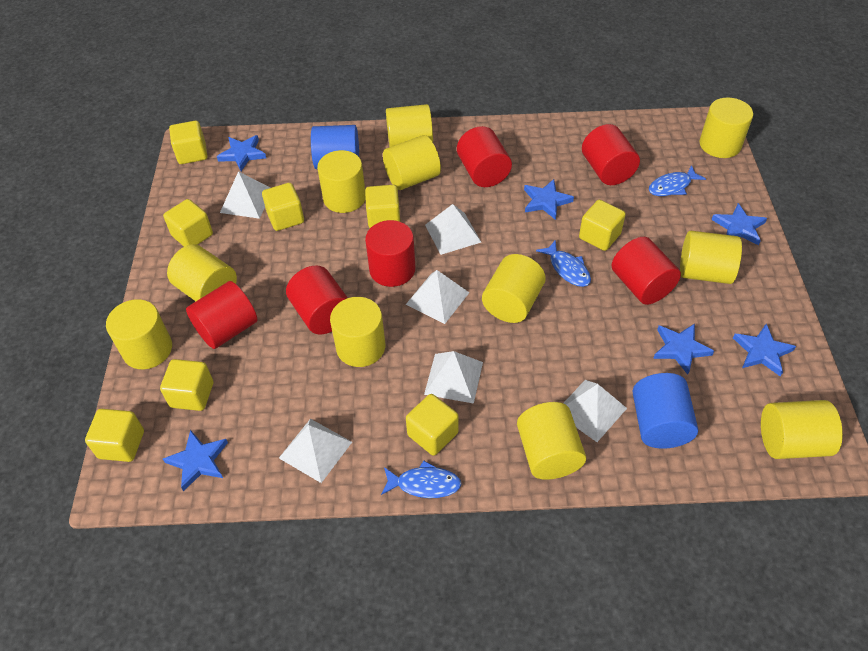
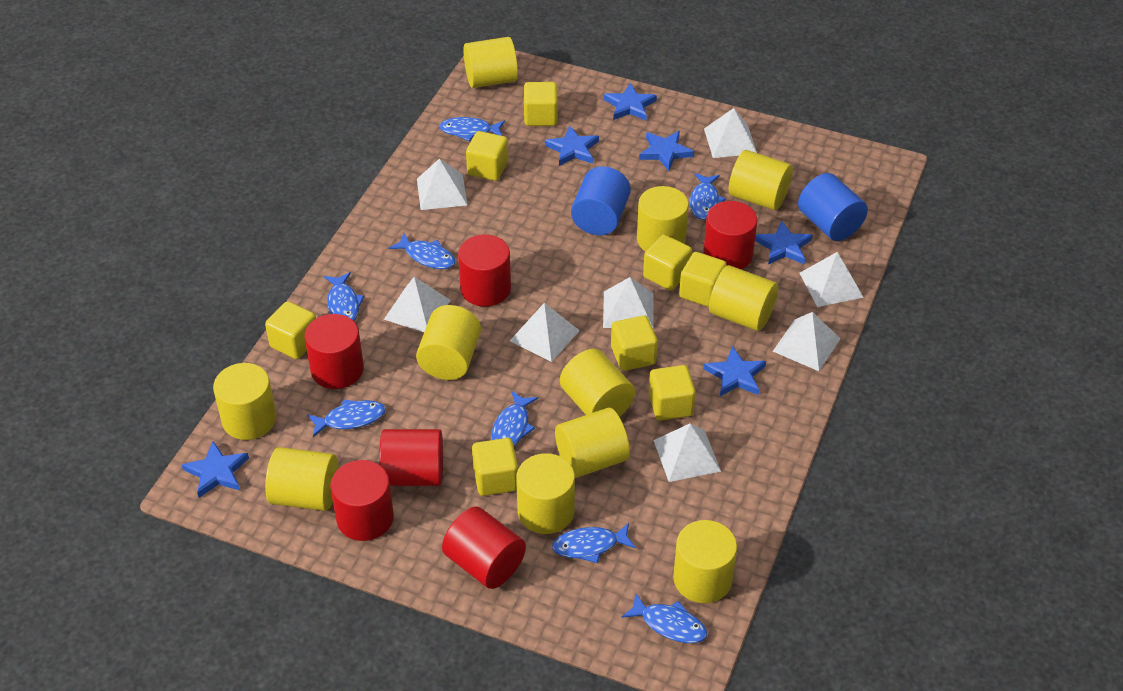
blue fish: 3 -> 8
white pyramid: 6 -> 8

